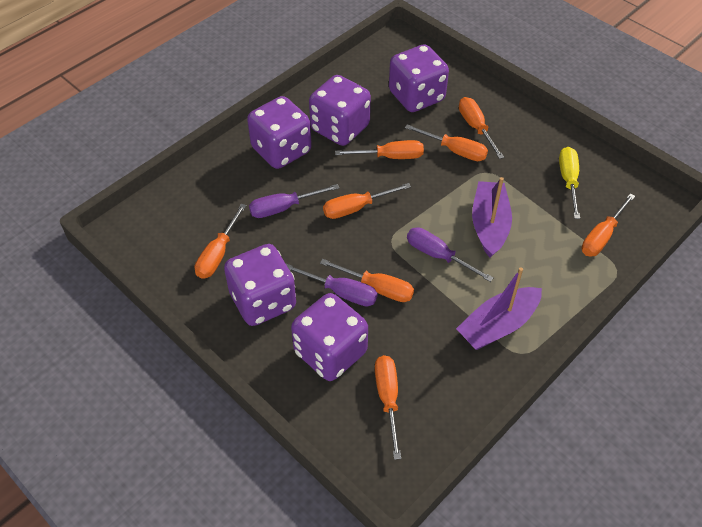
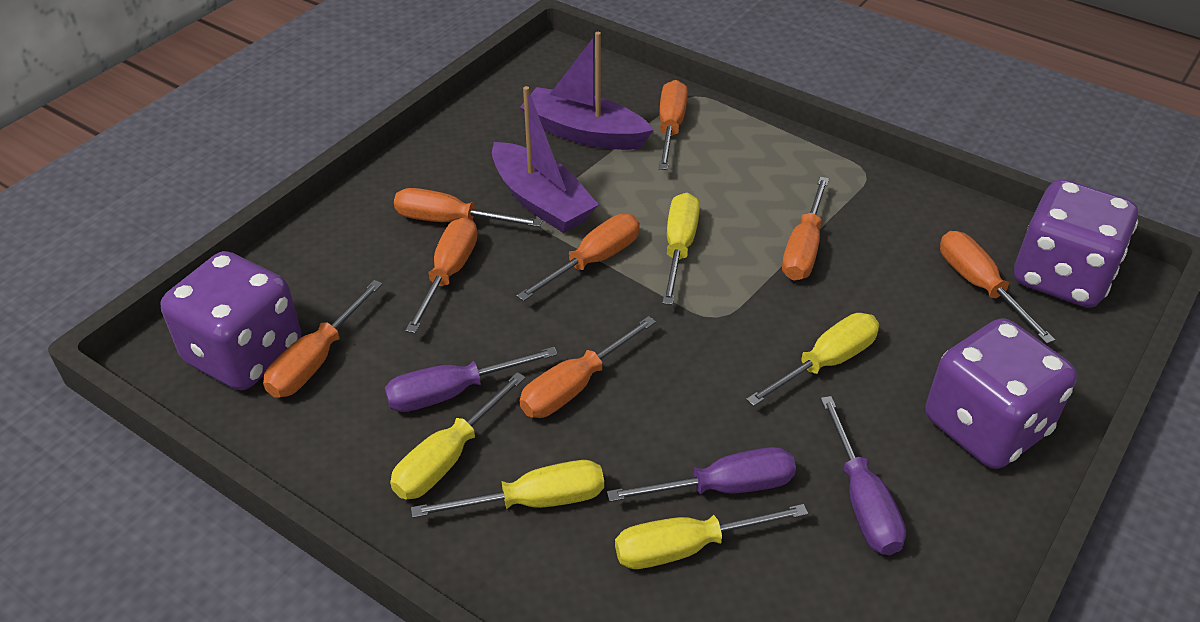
purple dice: 5 -> 3
yellow screwdriver: 1 -> 5

